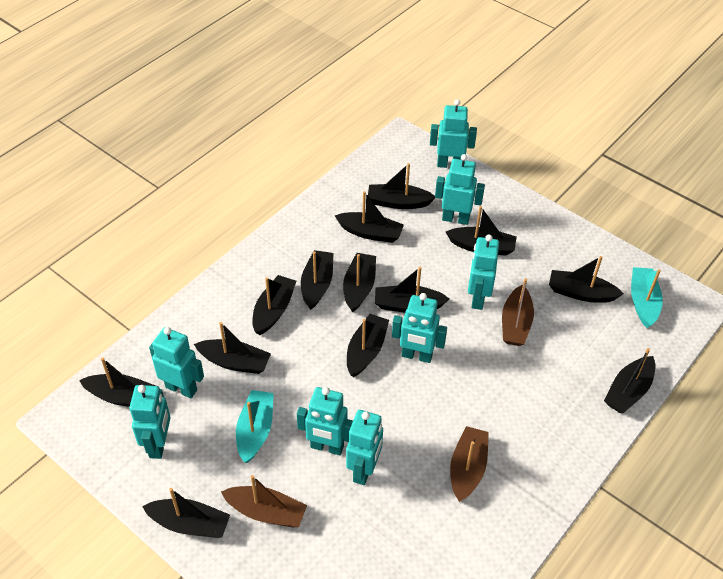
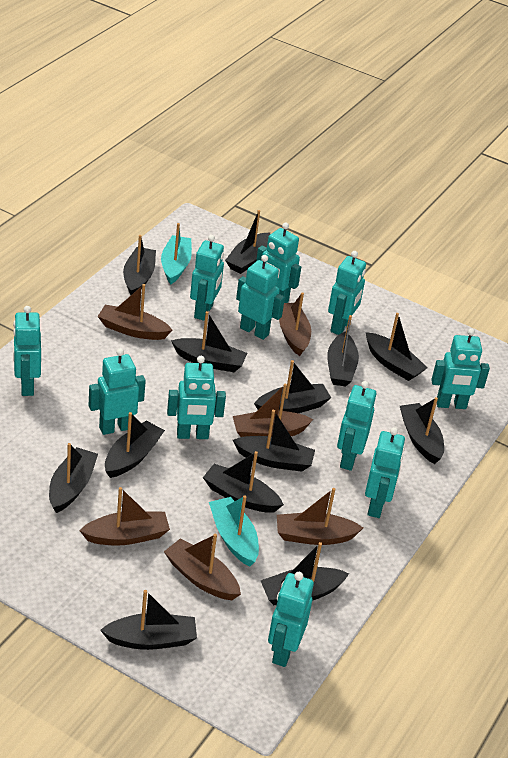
brown boat: 3 -> 6
turquoise robot: 8 -> 11

